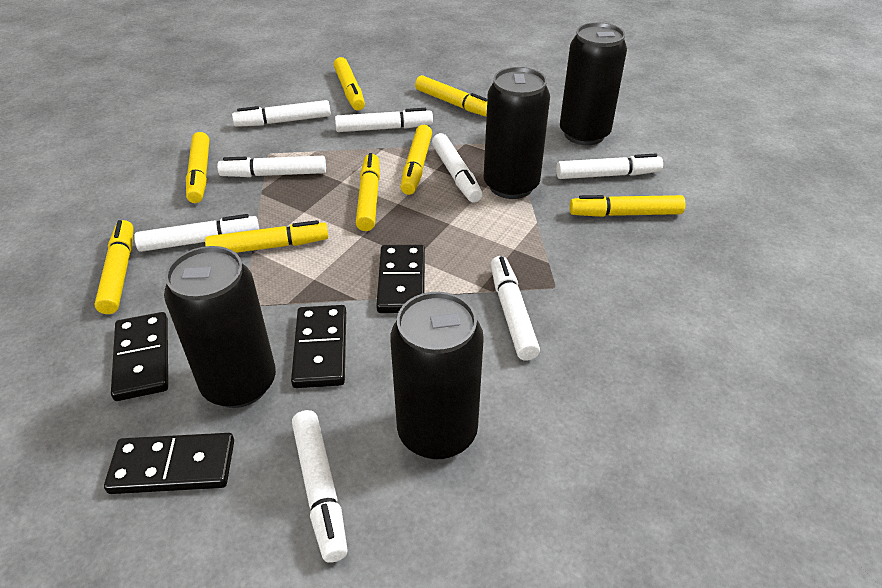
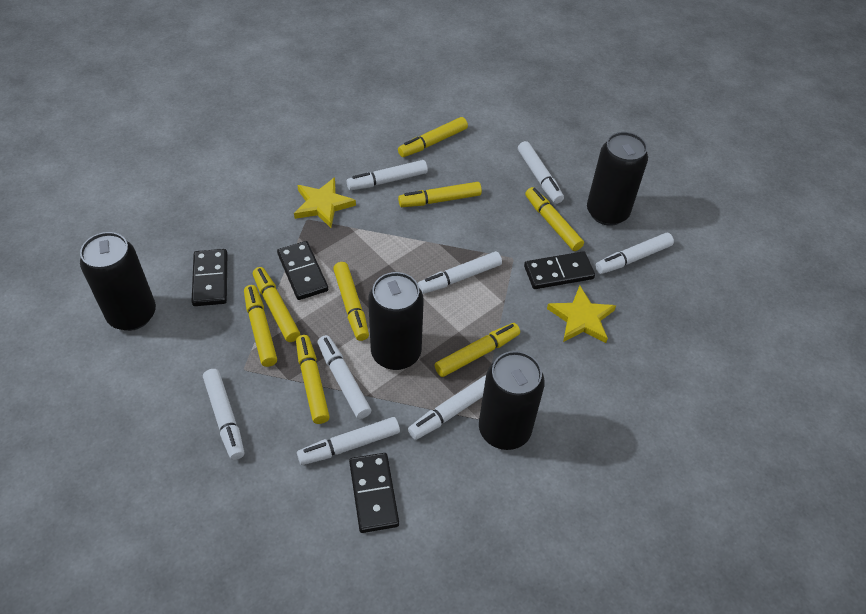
yellow star: 0 -> 2

